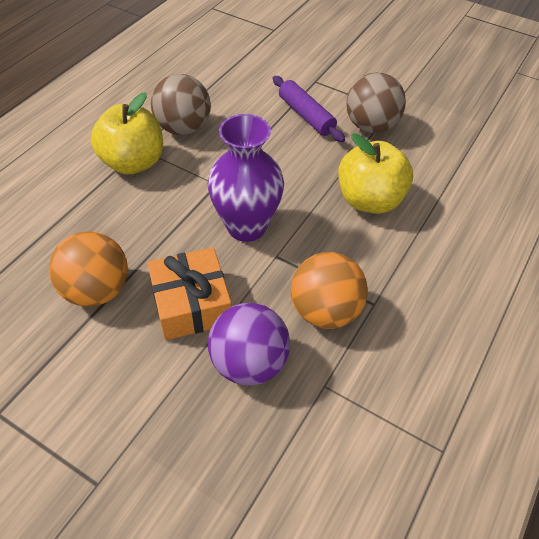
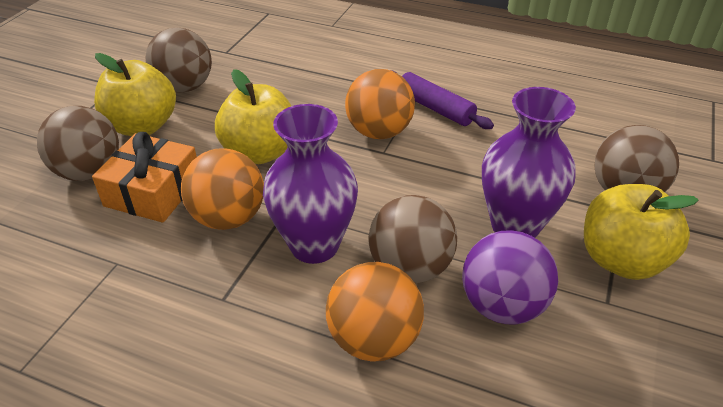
brown ball: 2 -> 4
orange ball: 2 -> 3
purple vase: 1 -> 2
yellow apple: 2 -> 3

